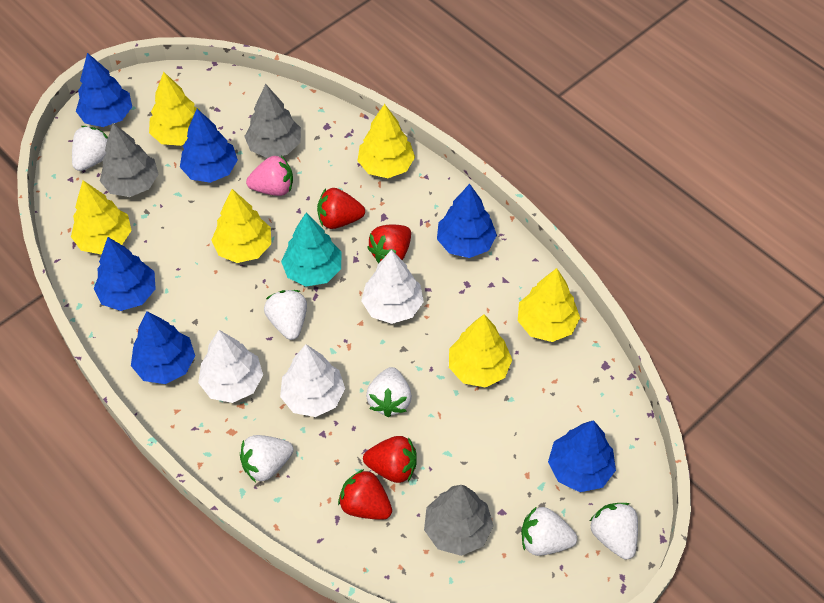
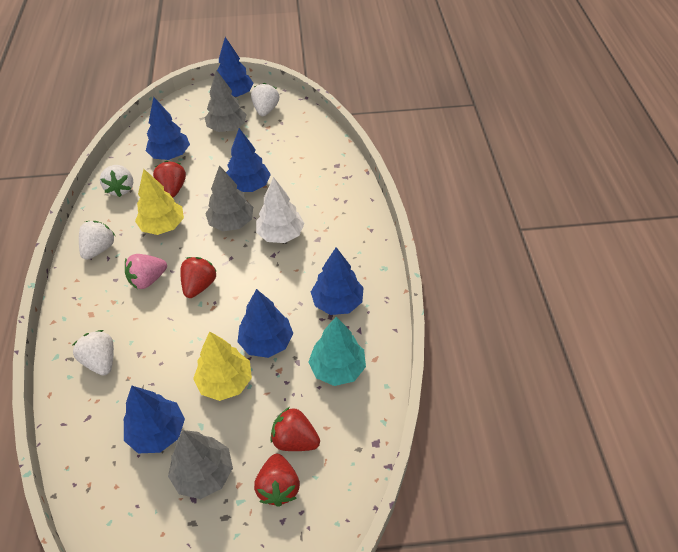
white strawberry: 6 -> 4
white tree: 3 -> 1
yellow tree: 6 -> 2

